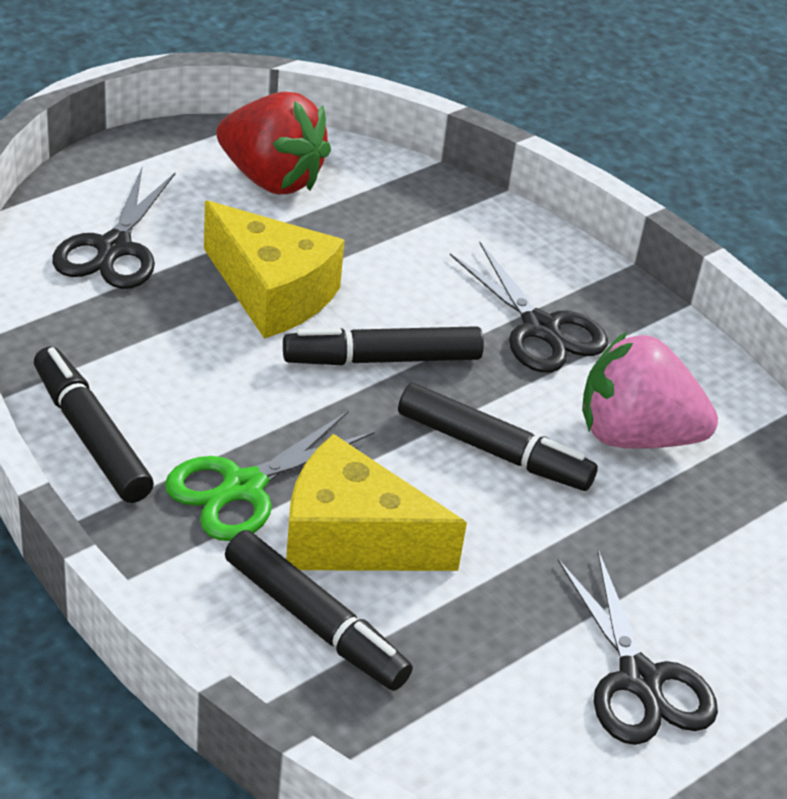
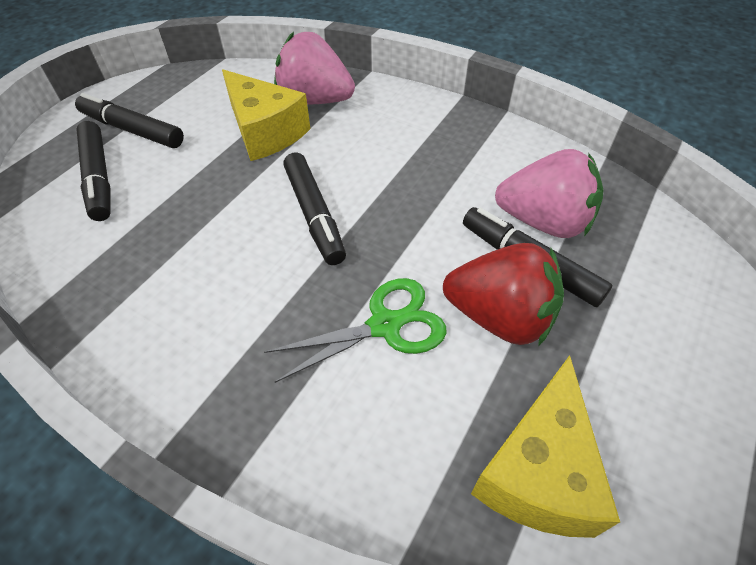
black scissors: 3 -> 0
pink strawberry: 1 -> 2

